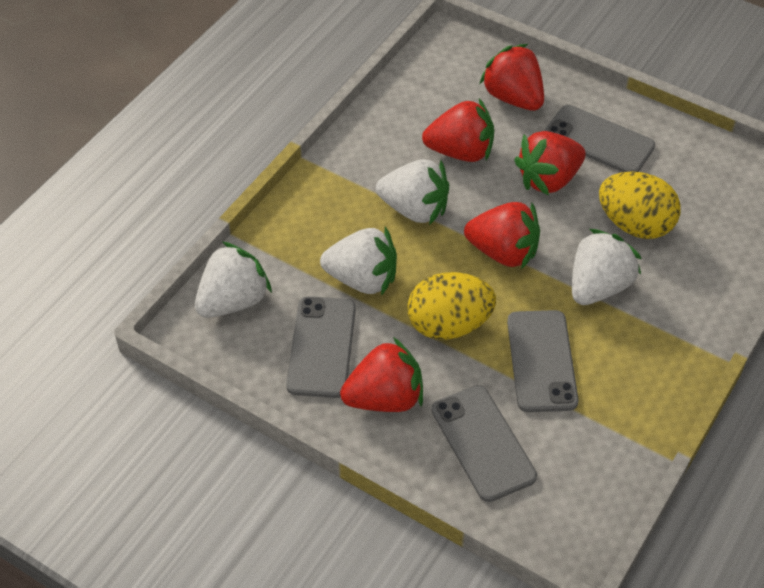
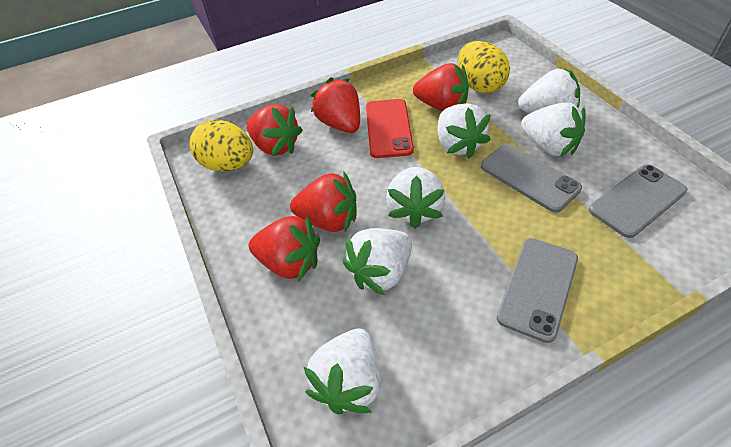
grey phone: 4 -> 3
red phone: 0 -> 1
white strawberry: 4 -> 6

